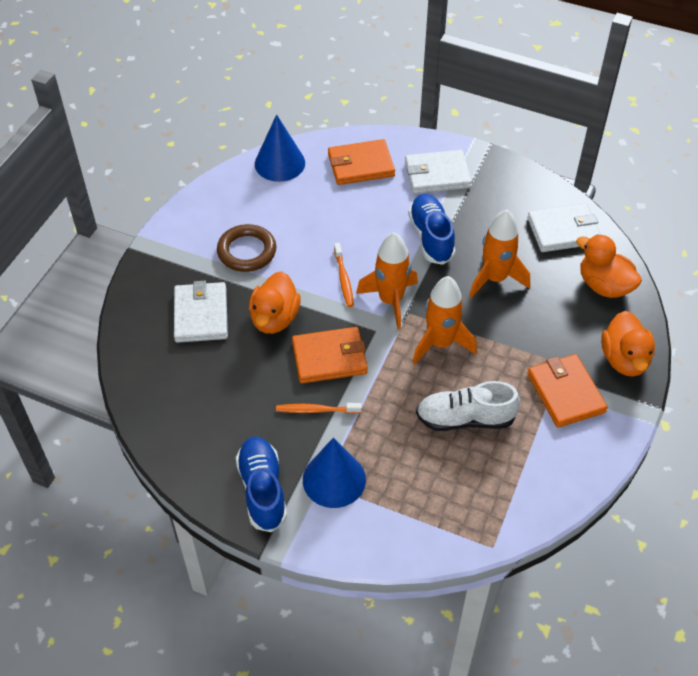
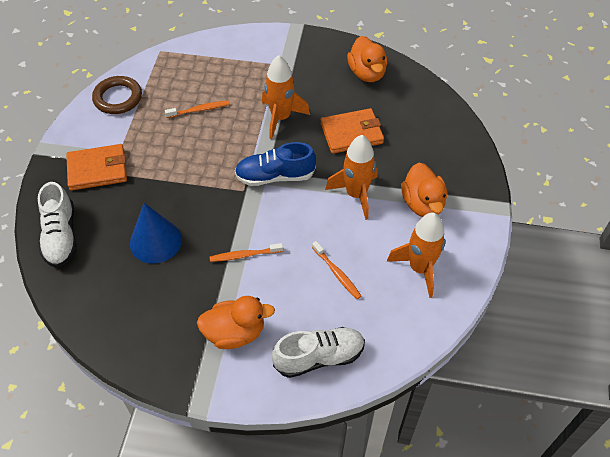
blue cone: 2 -> 1
blue shoe: 2 -> 1
orange toothbrush: 2 -> 3
orange wallet: 3 -> 2
white shoe: 1 -> 2
white wallet: 3 -> 0

